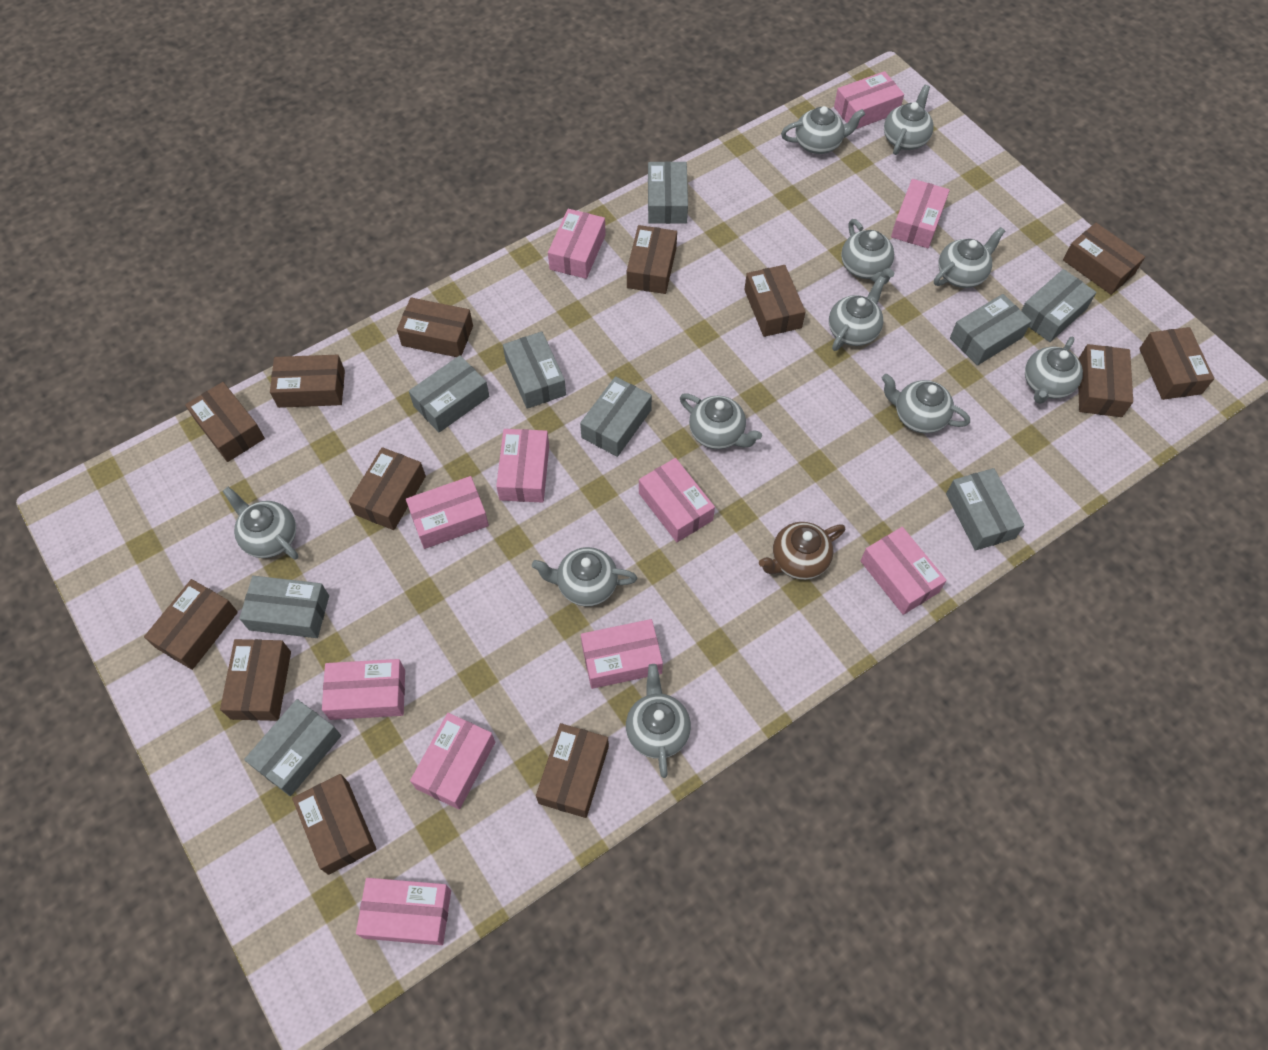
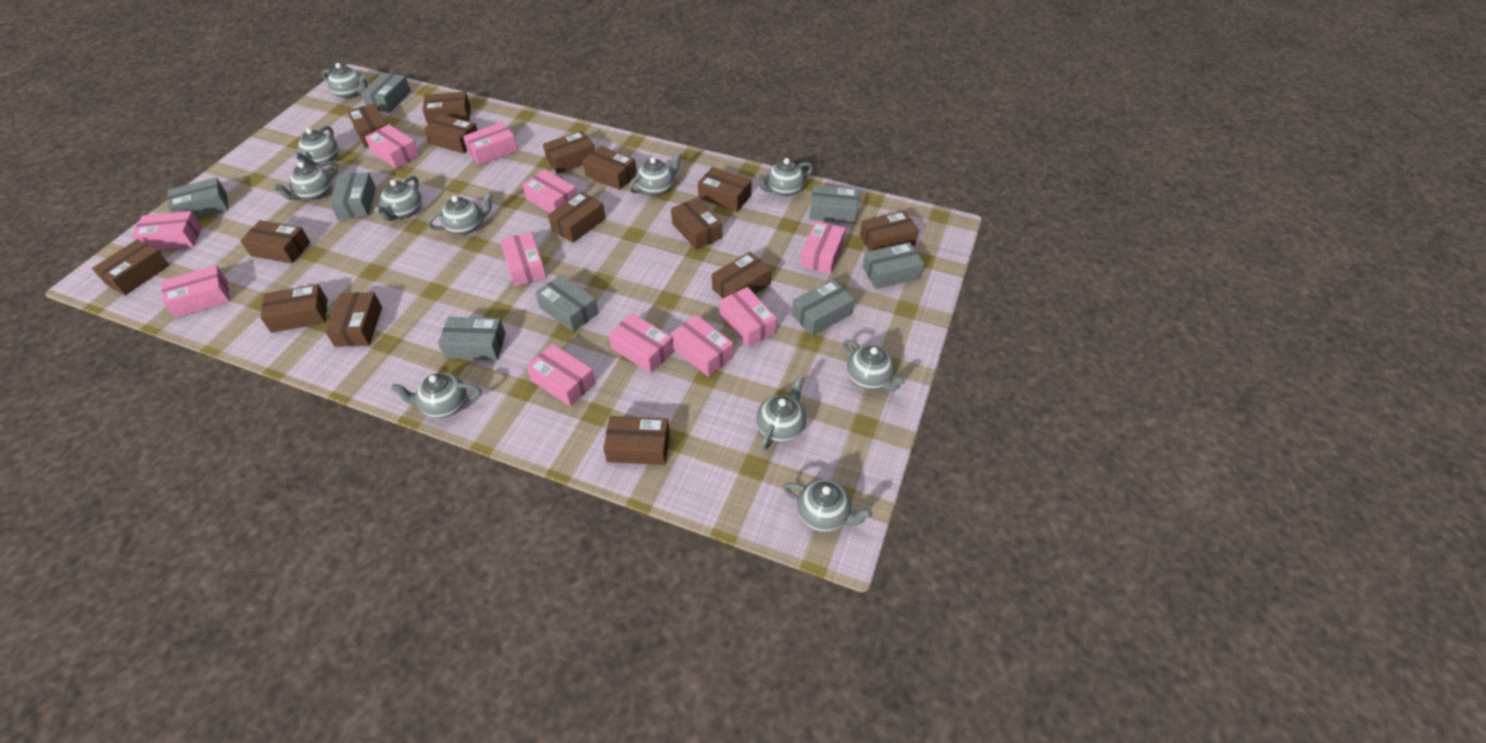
brown box: 13 -> 15
brown teapot: 1 -> 0
grey box: 9 -> 8

